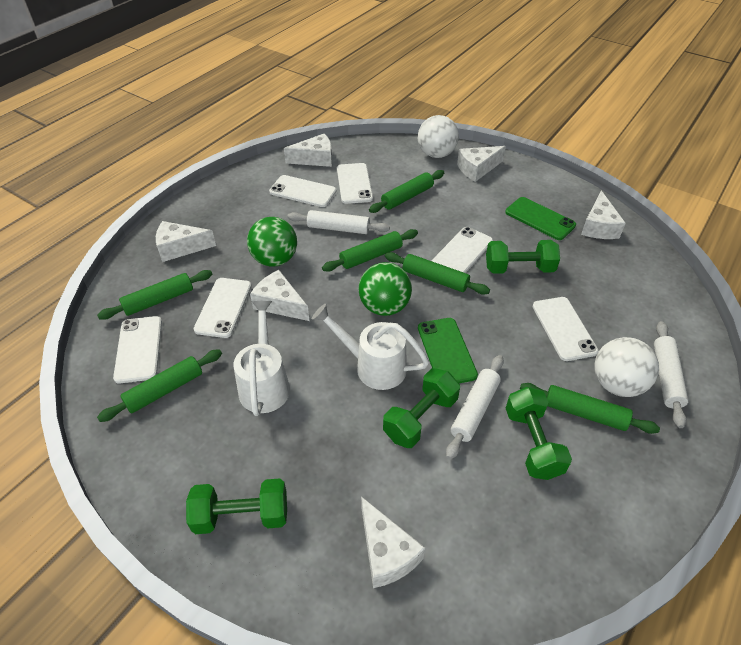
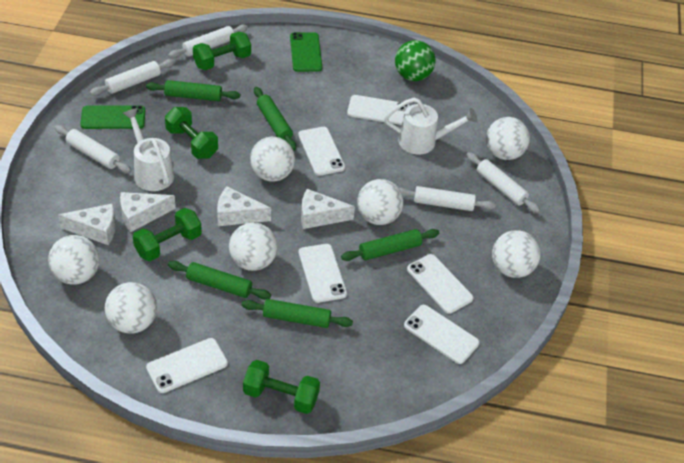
green ball: 2 -> 1
green rolling pin: 6 -> 5
white ball: 2 -> 7
white cheese: 6 -> 4
white rolling pin: 3 -> 5

